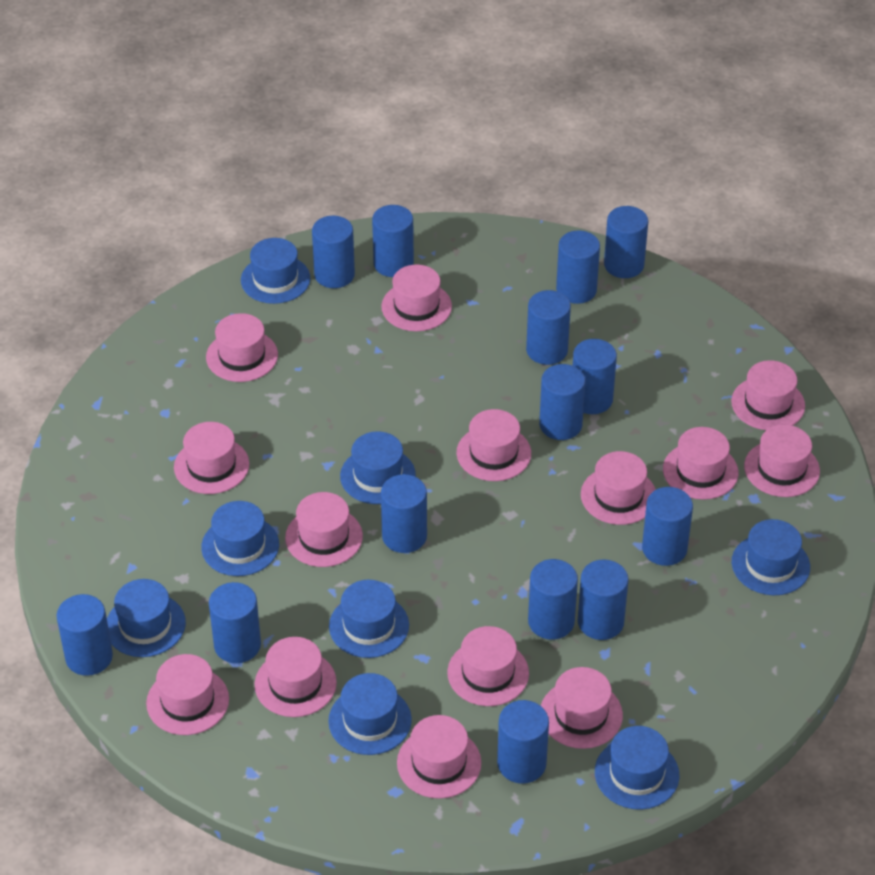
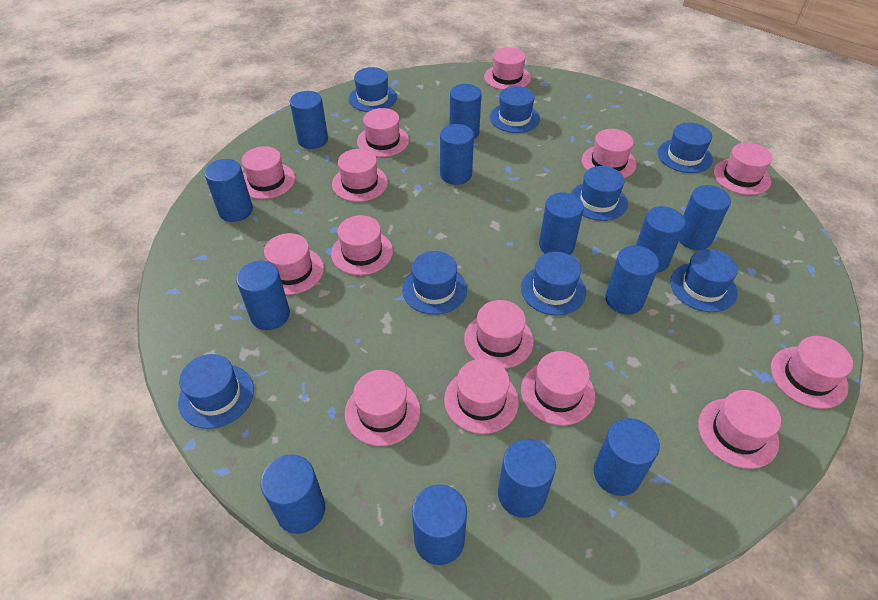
blue cylinder: 14 -> 13

